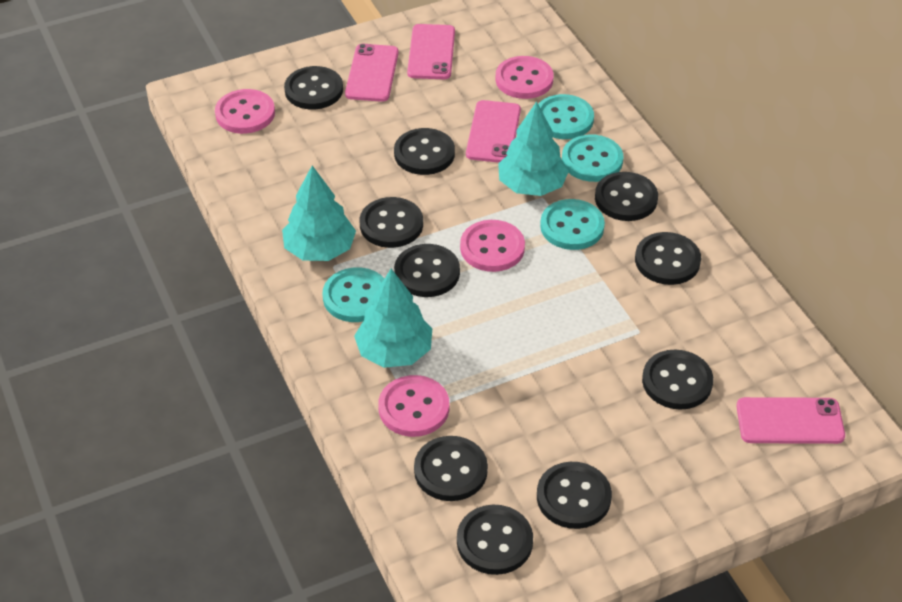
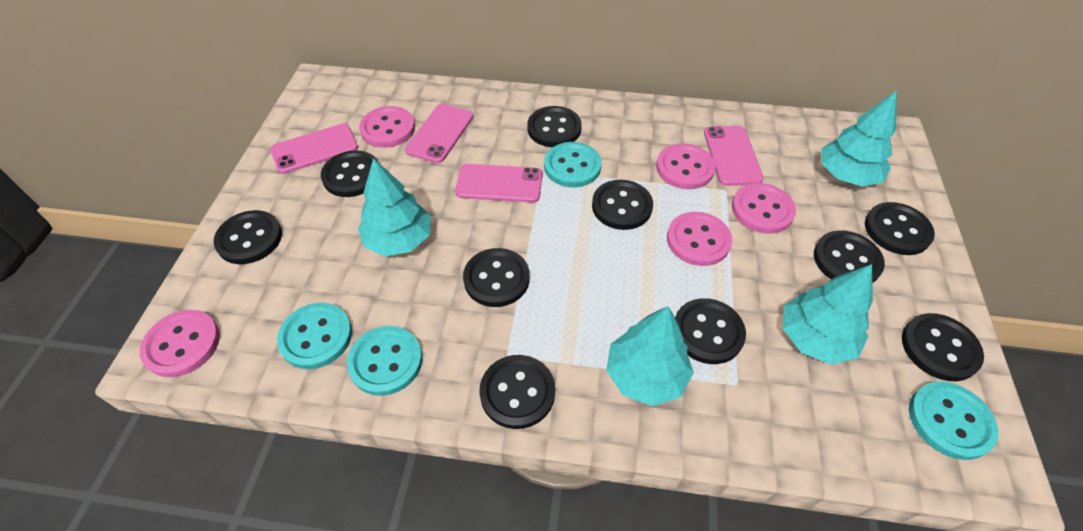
pink button: 4 -> 5
turquoise tree: 3 -> 4

